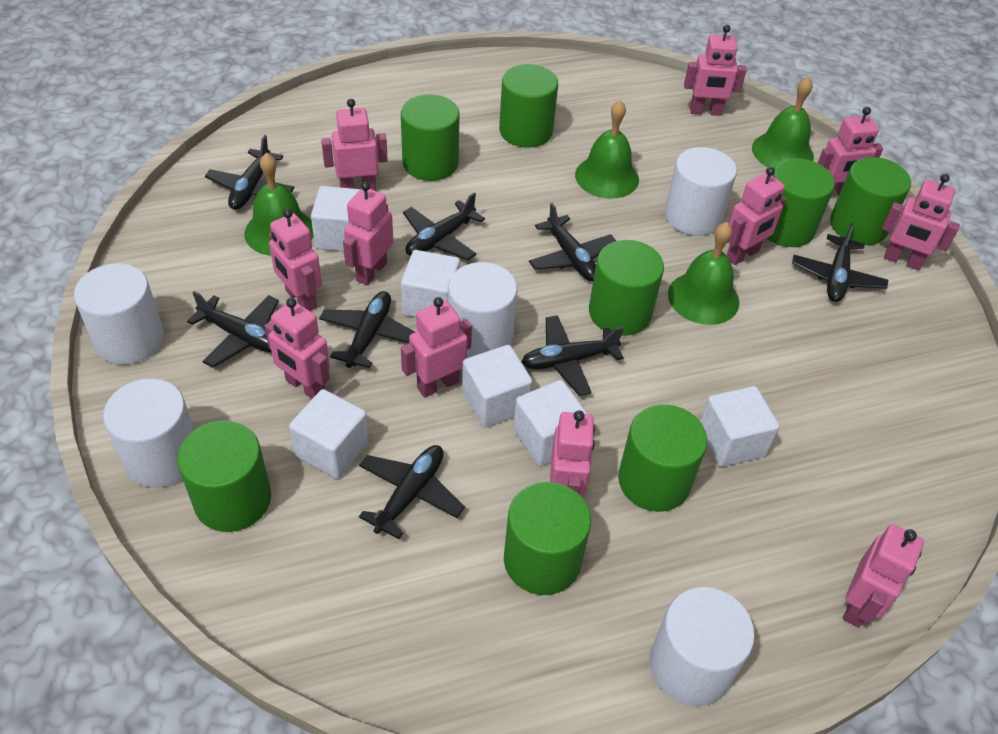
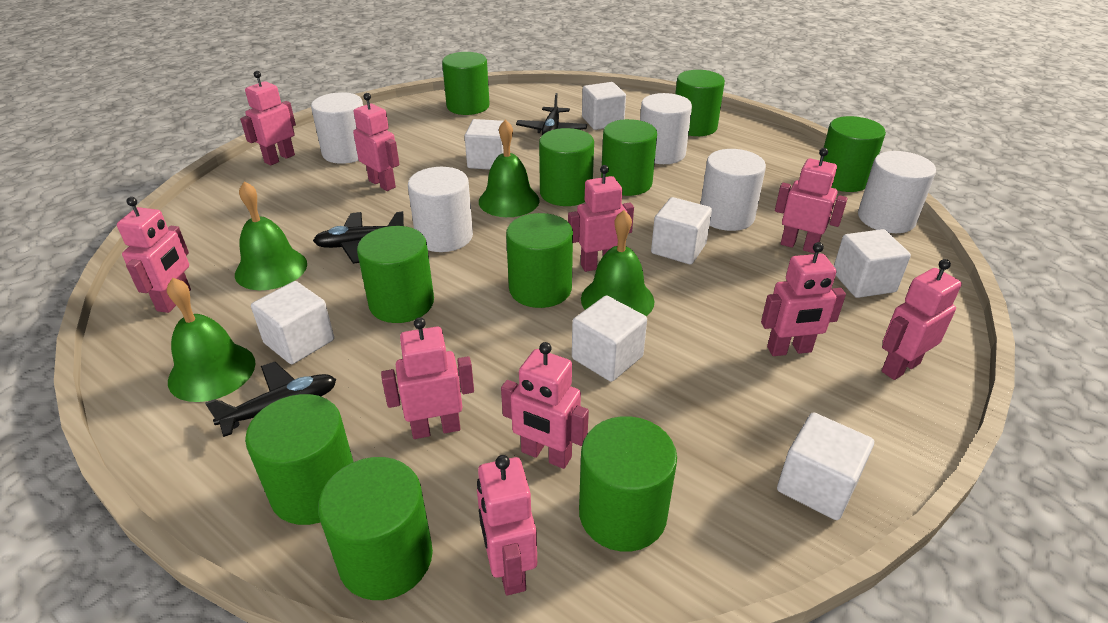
black plane: 8 -> 3
green cylinder: 8 -> 10
pink robot: 11 -> 10
white cube: 6 -> 7

